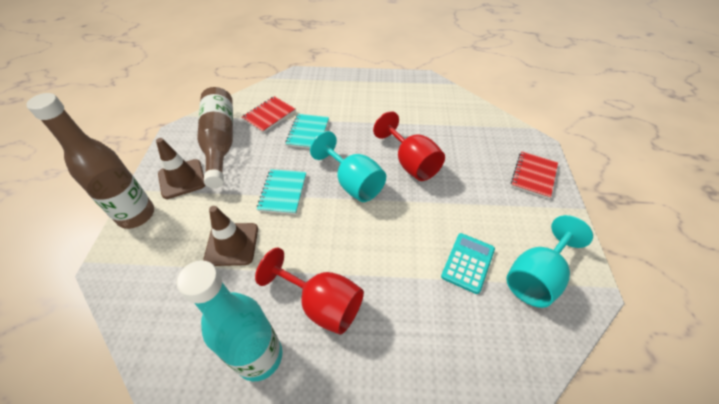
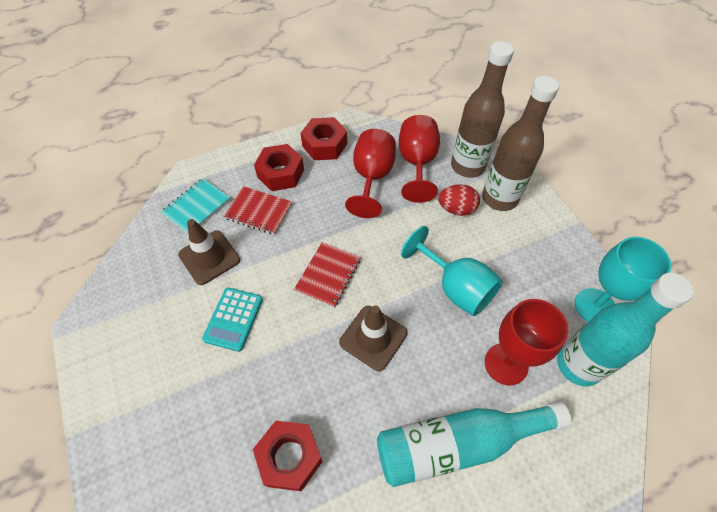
red egg: 0 -> 1
red goblet: 2 -> 3
red nut: 0 -> 3
turquoise bottle: 1 -> 2
turquoise notebook: 2 -> 1

